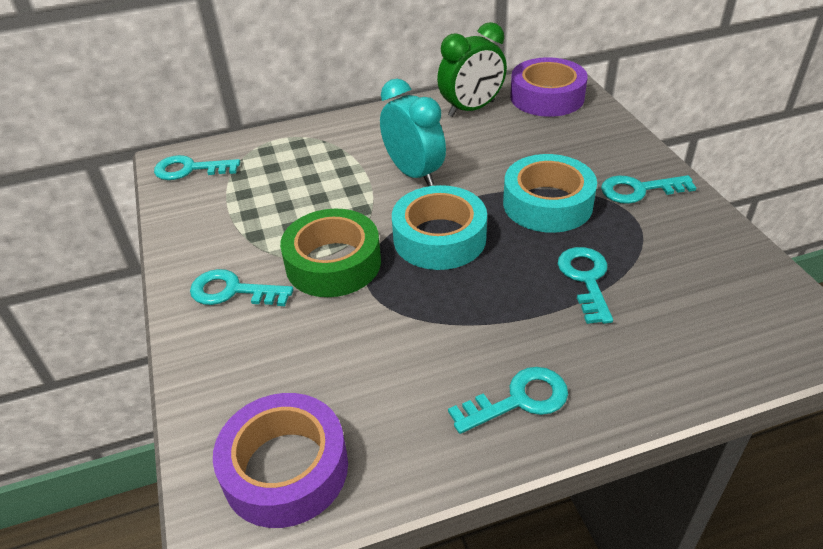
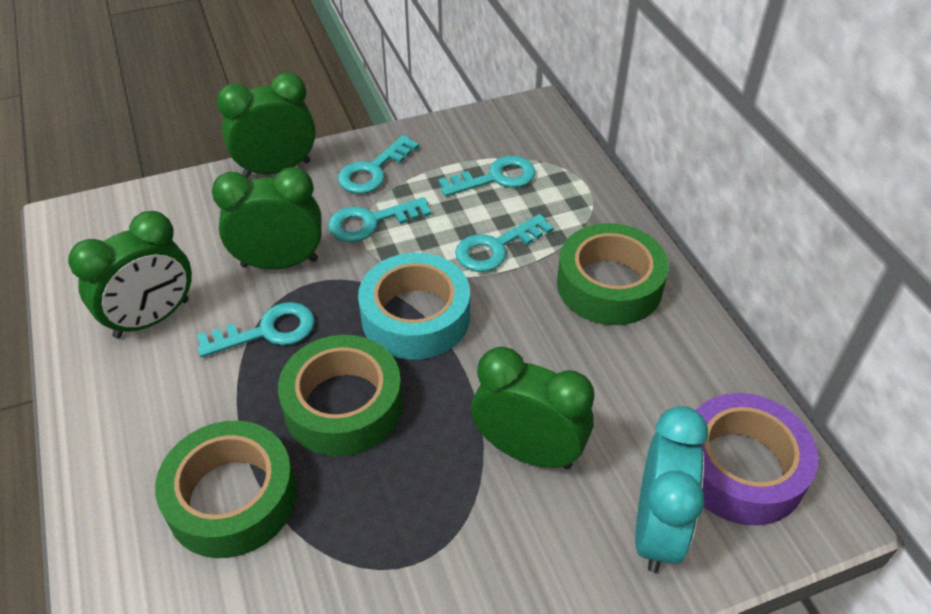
green clock: 1 -> 4
green tape: 1 -> 3
purple tape: 2 -> 1
turquoise tape: 2 -> 1

